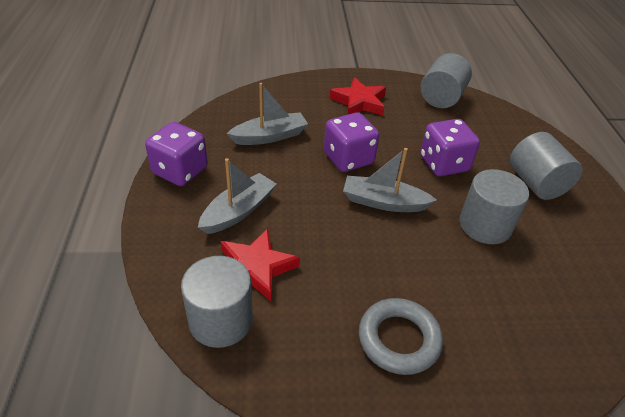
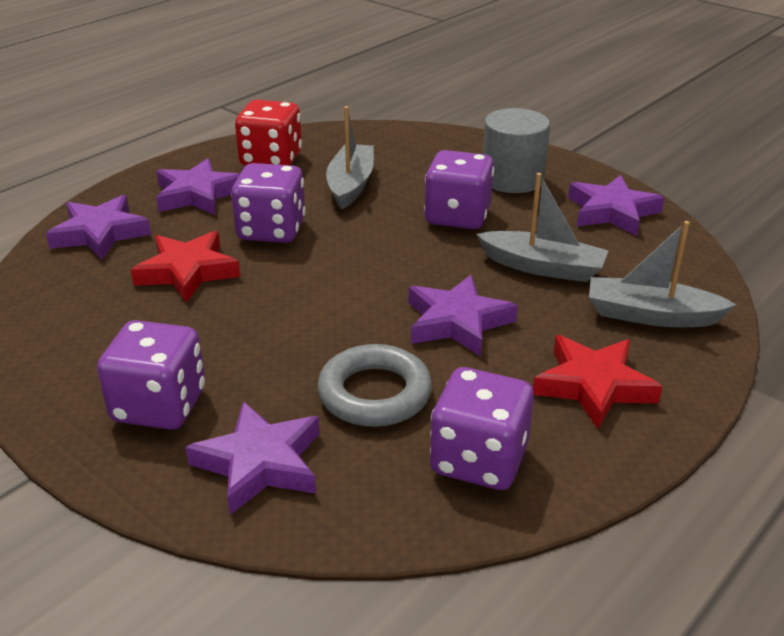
grey cylinder: 4 -> 1
purple dice: 3 -> 4
purple star: 0 -> 5
red dice: 0 -> 1

